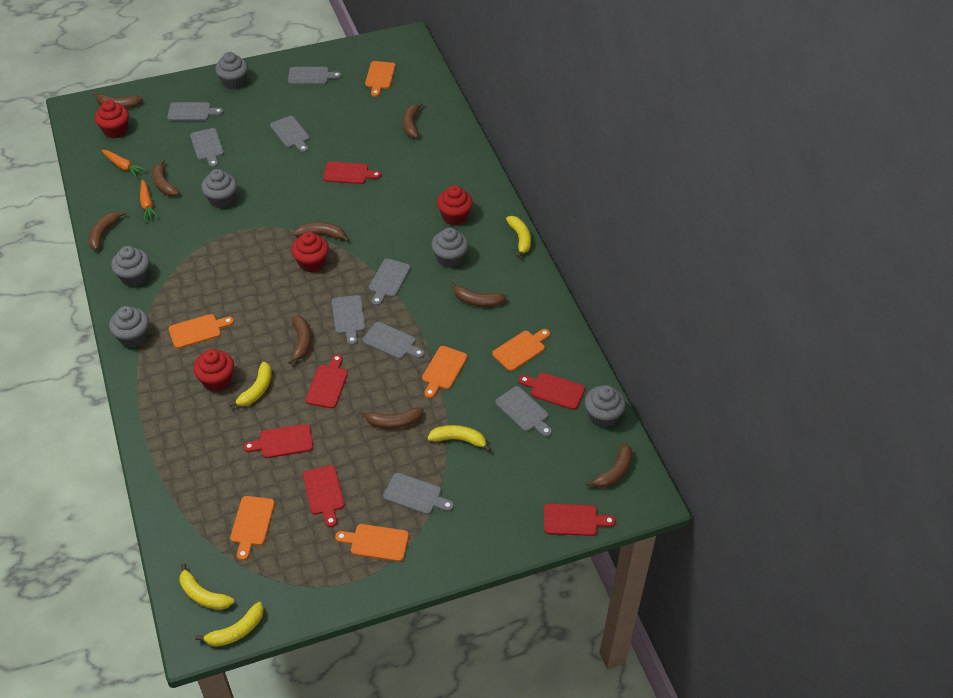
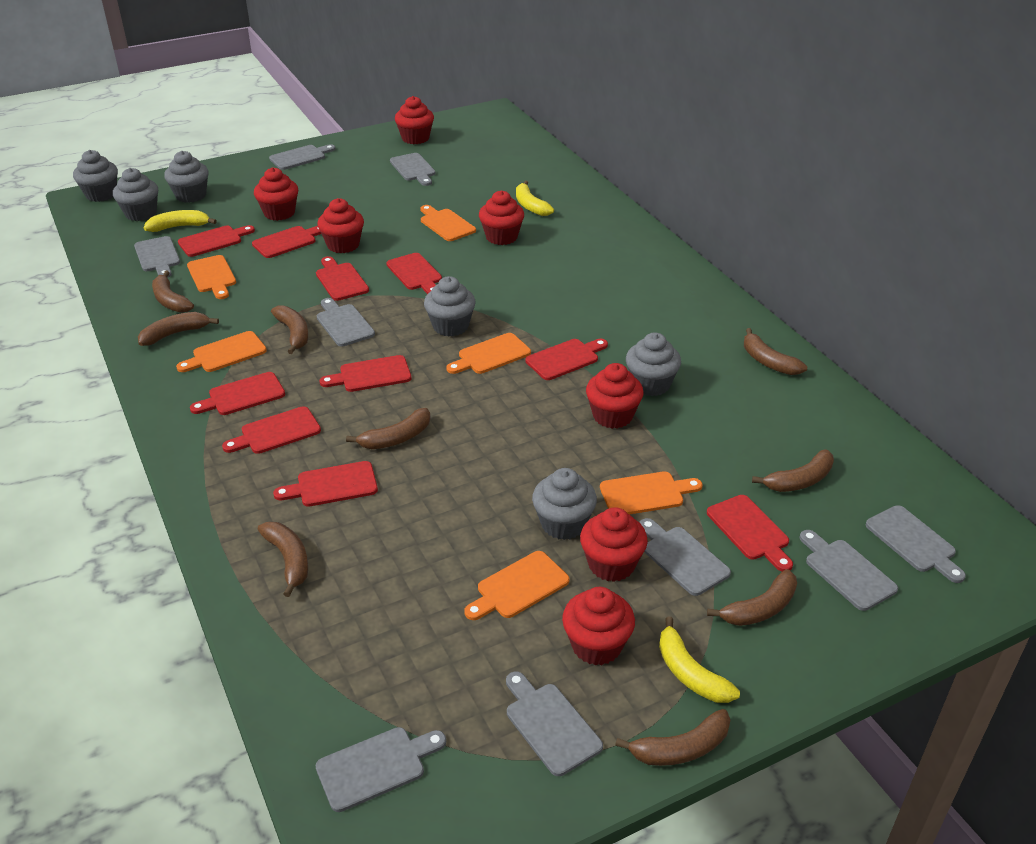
orange carrot: 2 -> 0
red cupcake: 4 -> 7
red cutting board: 6 -> 10
yellow banana: 5 -> 3

